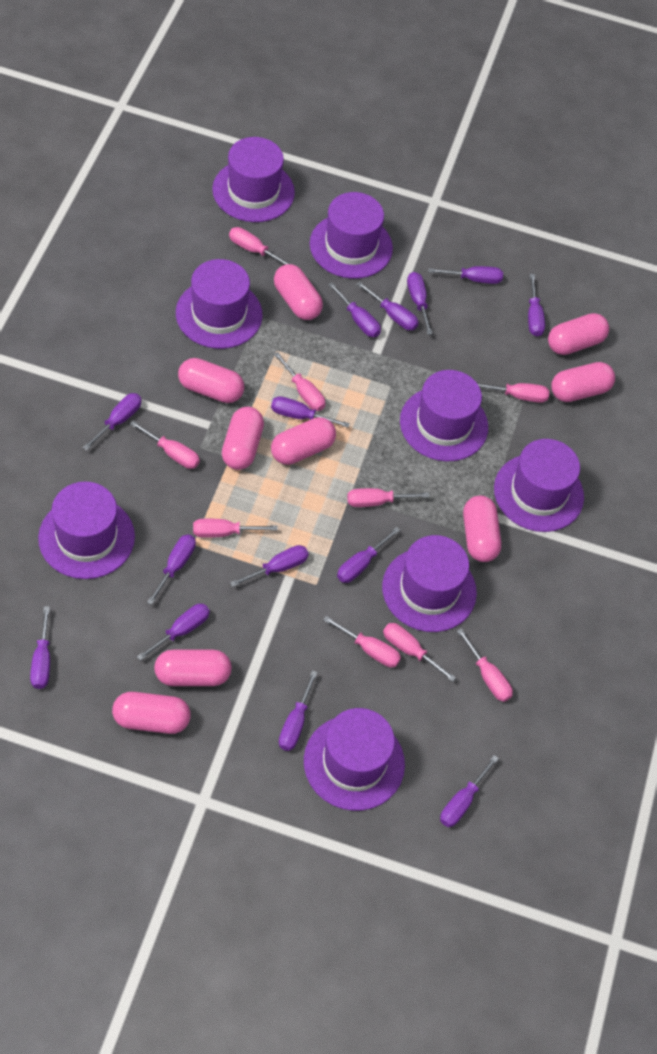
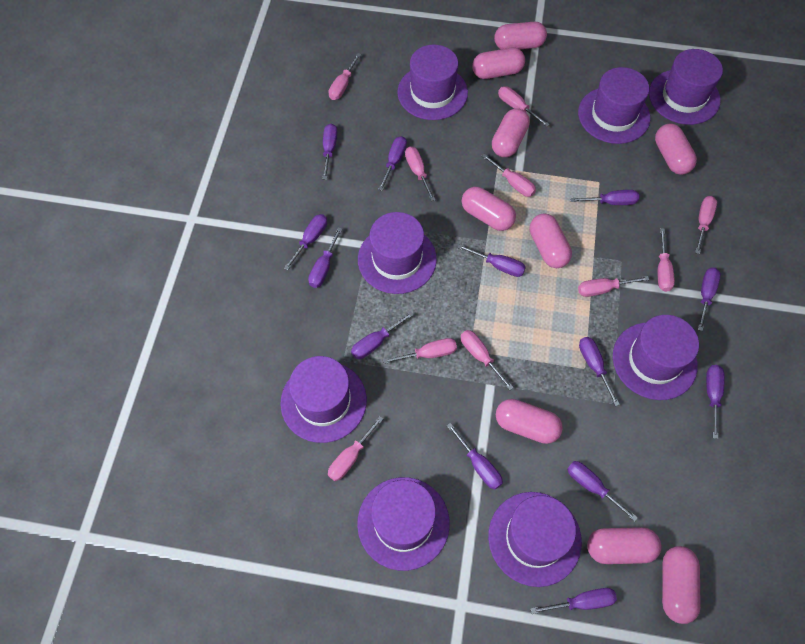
pink screwdriver: 9 -> 10
purple screwdriver: 14 -> 13

